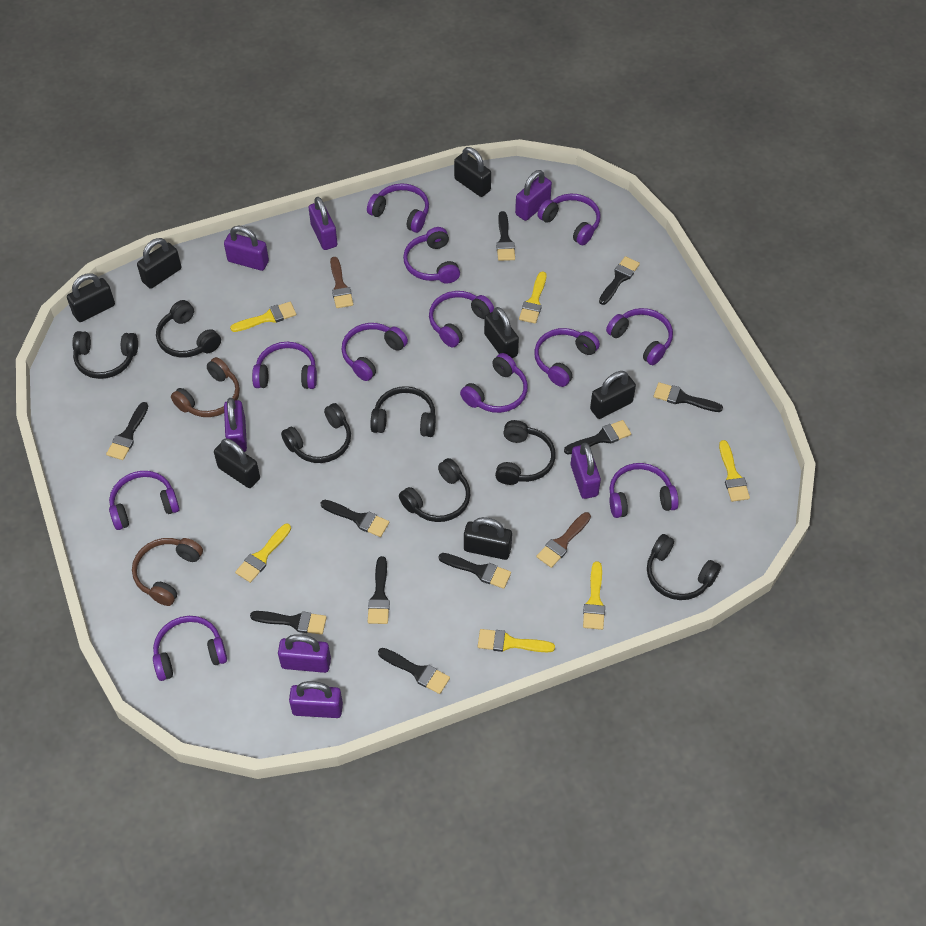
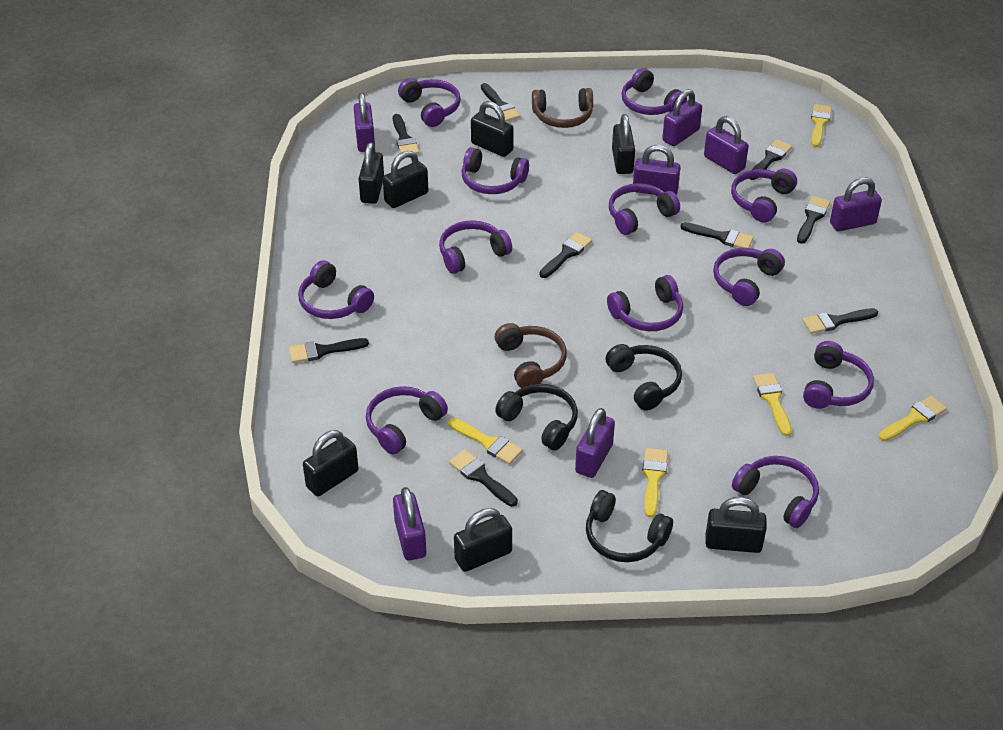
black brush: 10 -> 9
black headphones: 7 -> 3
brown brush: 2 -> 0
yellow brush: 6 -> 5

